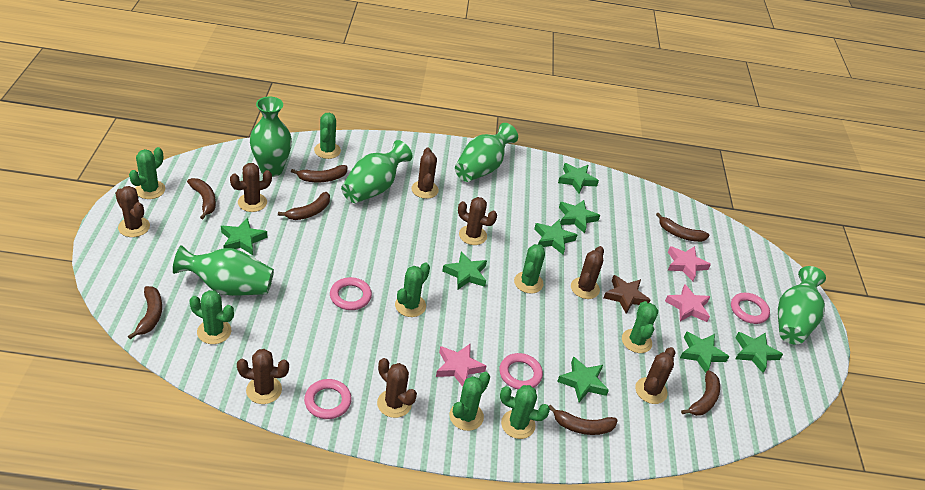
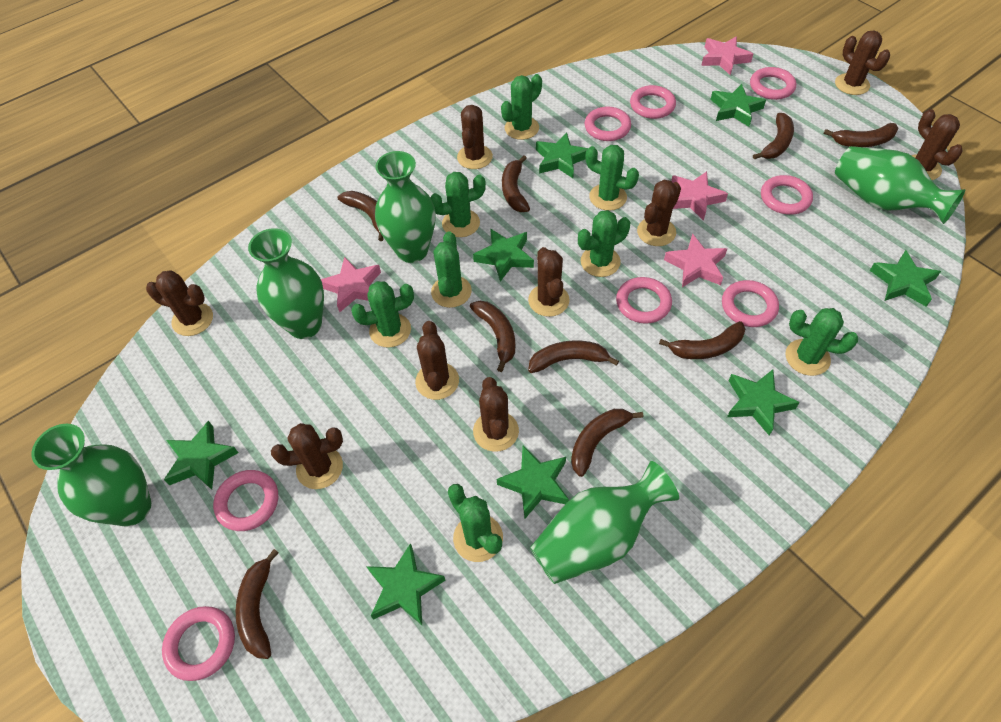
brown banana: 7 -> 9
brown cactus: 8 -> 9
brown star: 1 -> 0
pink ring: 4 -> 8
pink star: 3 -> 4

